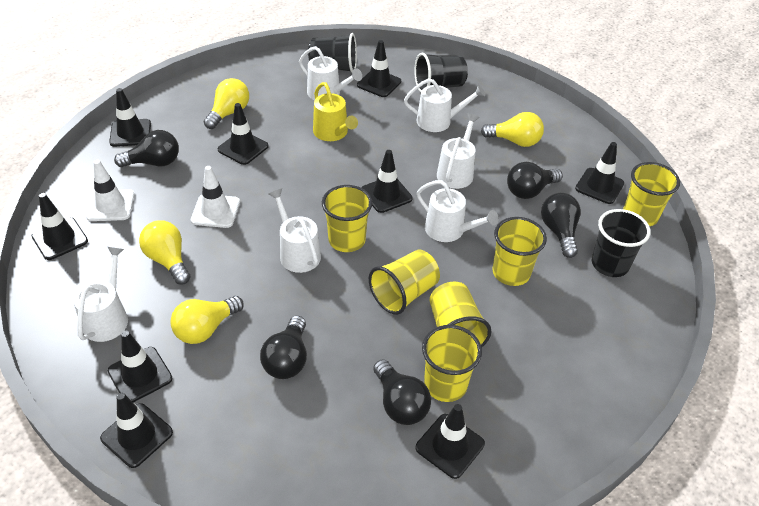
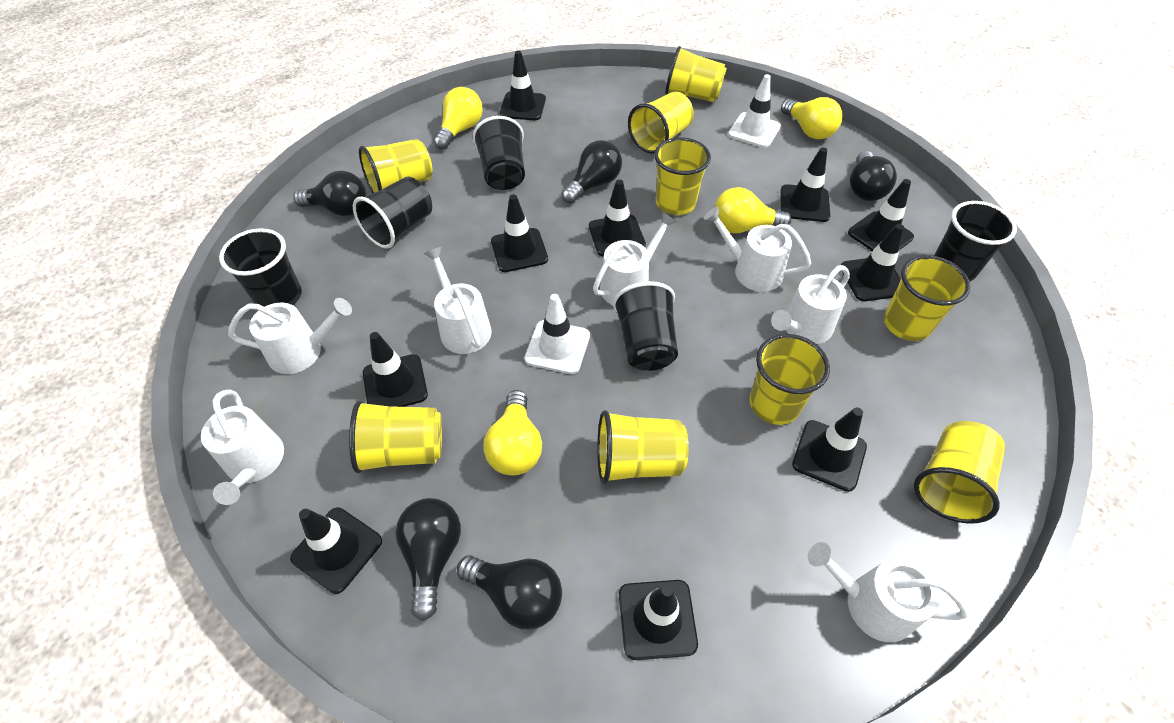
black cup: 3 -> 5
black traffic cone: 9 -> 10
white watering can: 6 -> 7
yellow cup: 6 -> 9
yellow watering can: 1 -> 0

